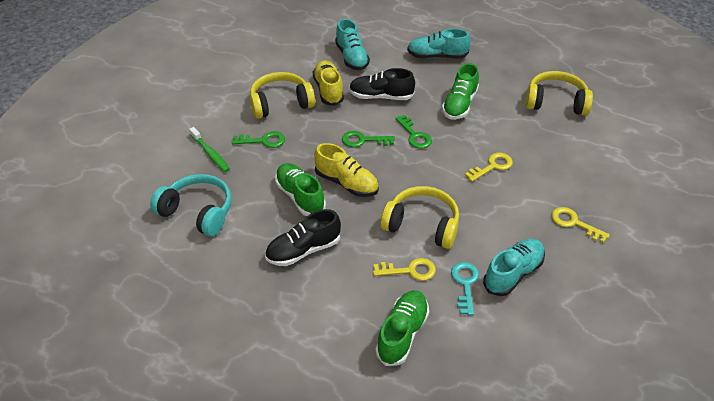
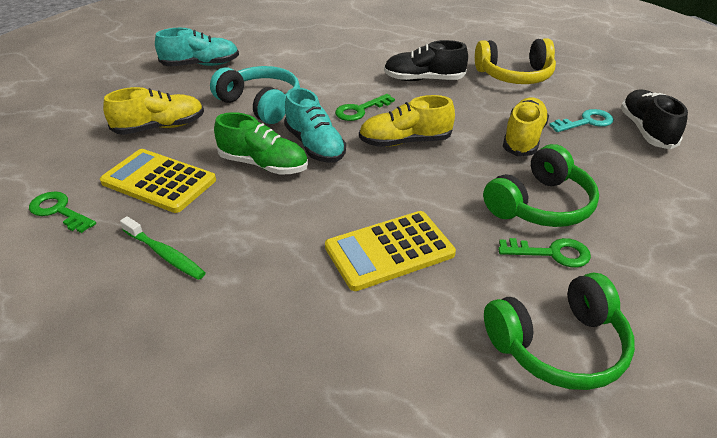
green headphones: 0 -> 2
green shoe: 3 -> 1
turquoise shoe: 3 -> 2
yellow calculator: 0 -> 2
yellow headphones: 3 -> 1
yellow key: 3 -> 0
yellow shoe: 2 -> 3

